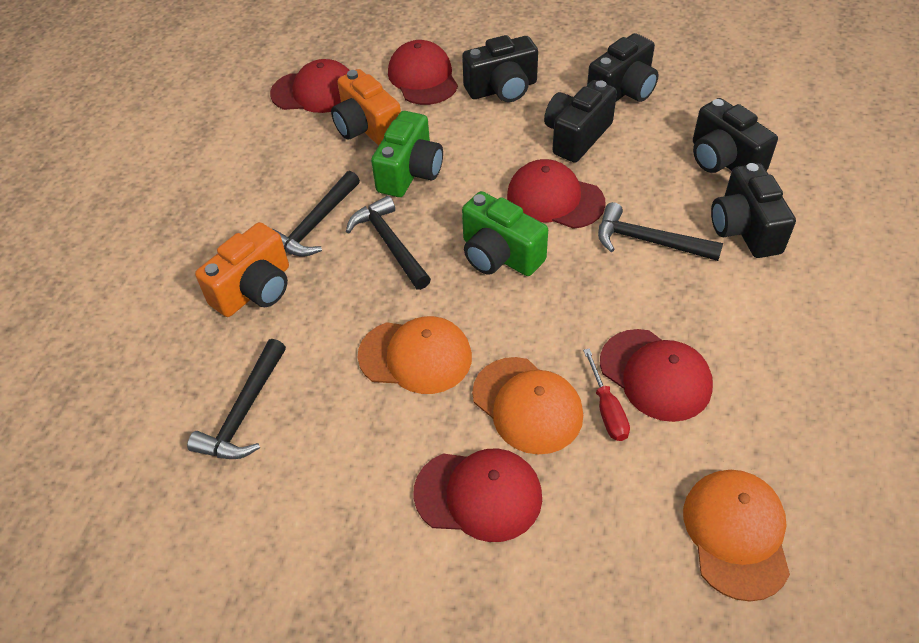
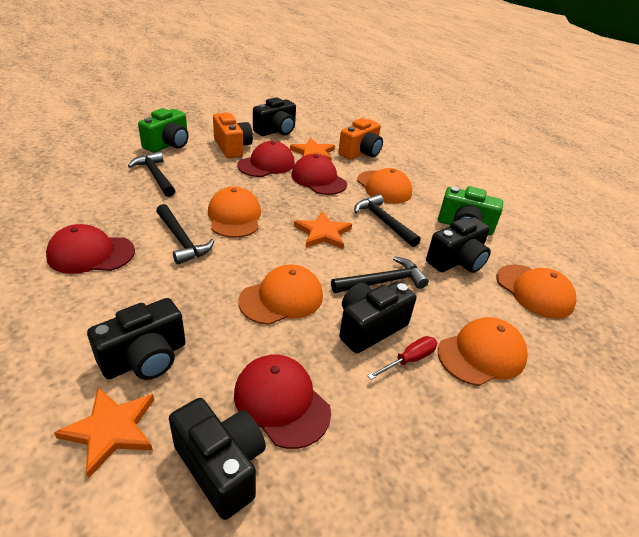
orange cap: 3 -> 5
orange star: 0 -> 3
red cap: 5 -> 4

